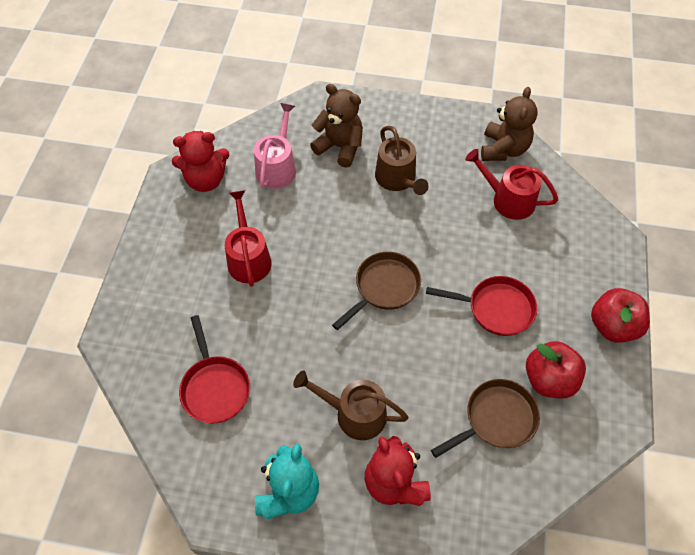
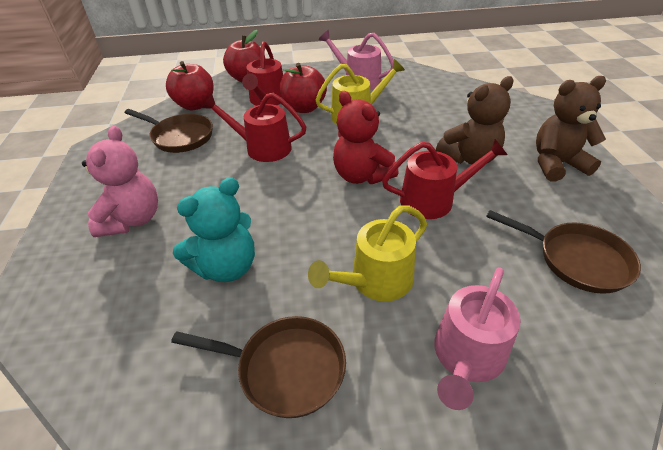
brown pan: 2 -> 3
brown watering can: 2 -> 0
pink teddy bear: 0 -> 1
pink watering can: 1 -> 2
red apple: 2 -> 3
red pan: 2 -> 0
red teddy bear: 2 -> 1
red watering can: 2 -> 3
yellow watering can: 0 -> 2

